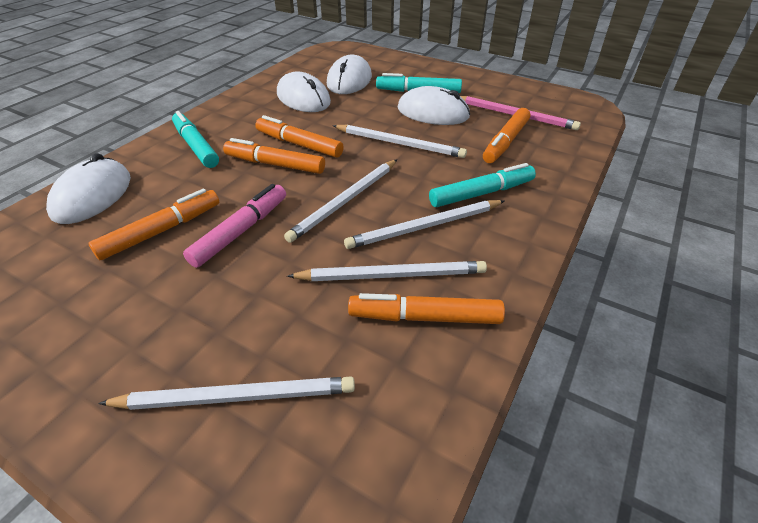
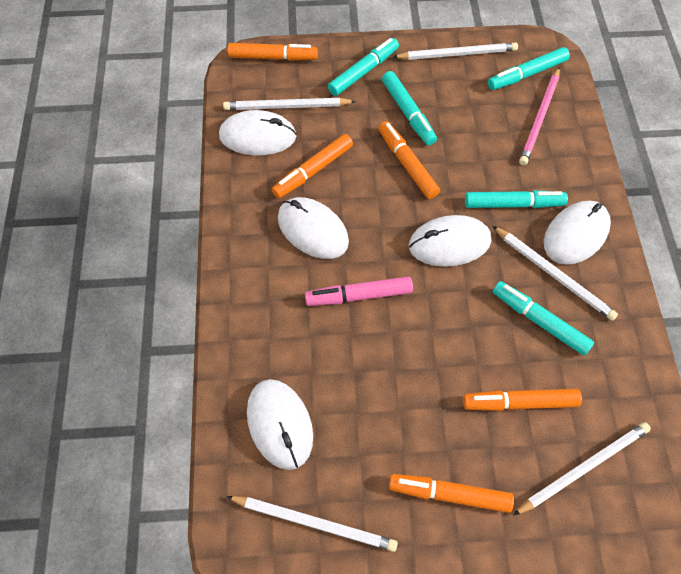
turquoise marker: 3 -> 5
white mouse: 4 -> 5

